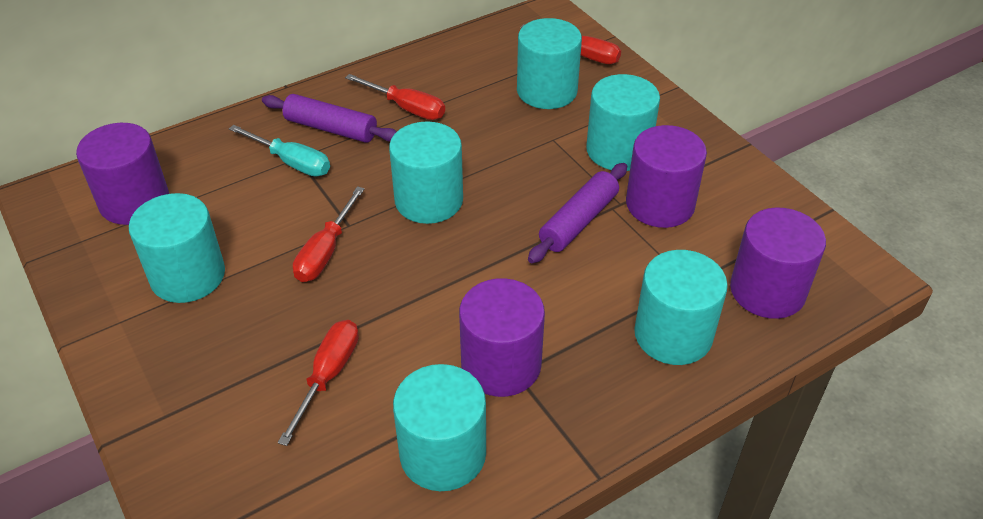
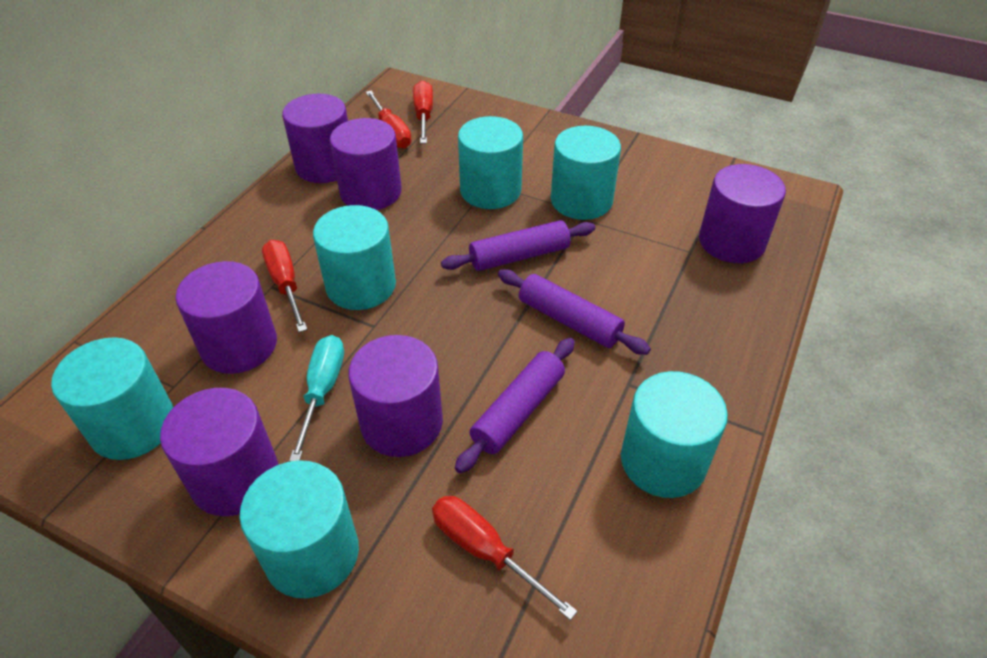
purple cylinder: 4 -> 6
purple rolling pin: 2 -> 3

